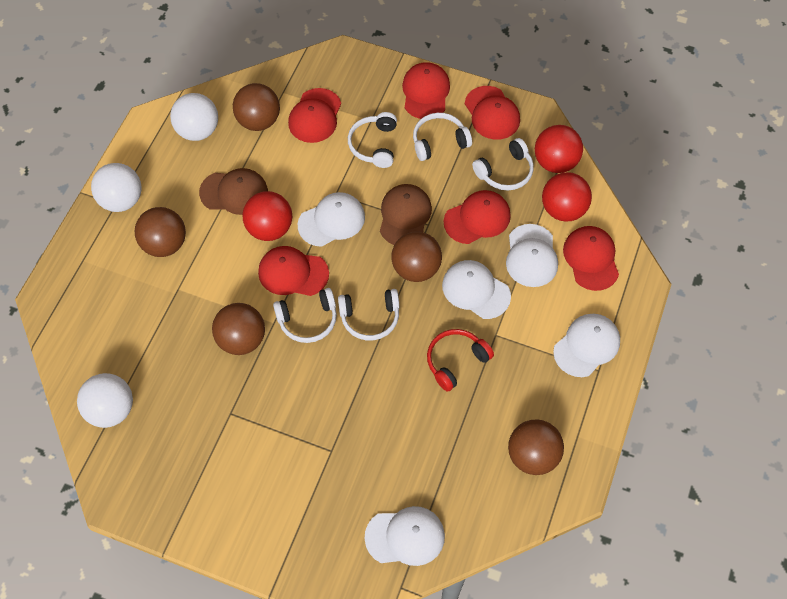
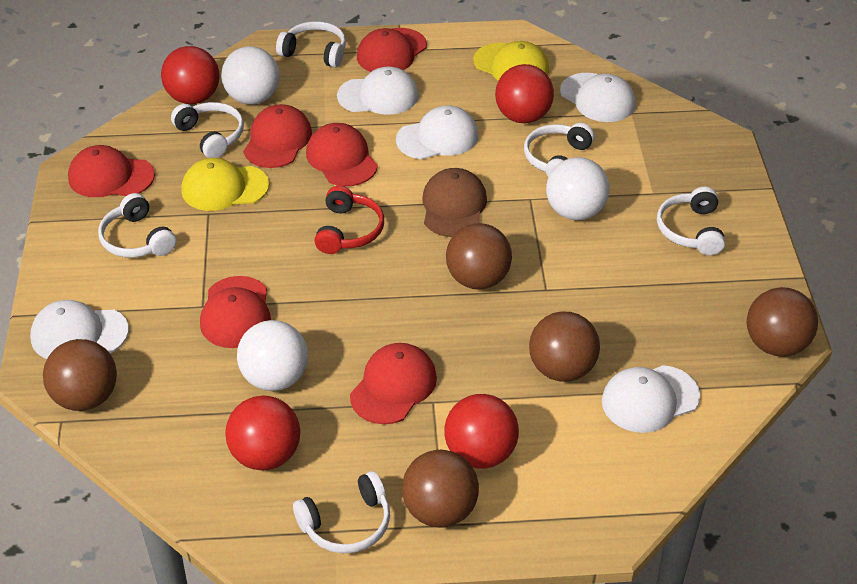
brown cap: 2 -> 1
red ball: 3 -> 4
white headphones: 5 -> 6
yellow cap: 0 -> 2

